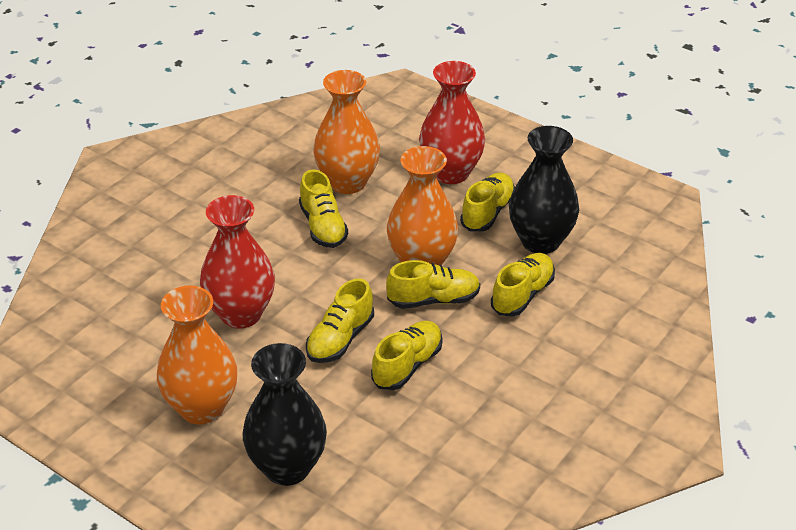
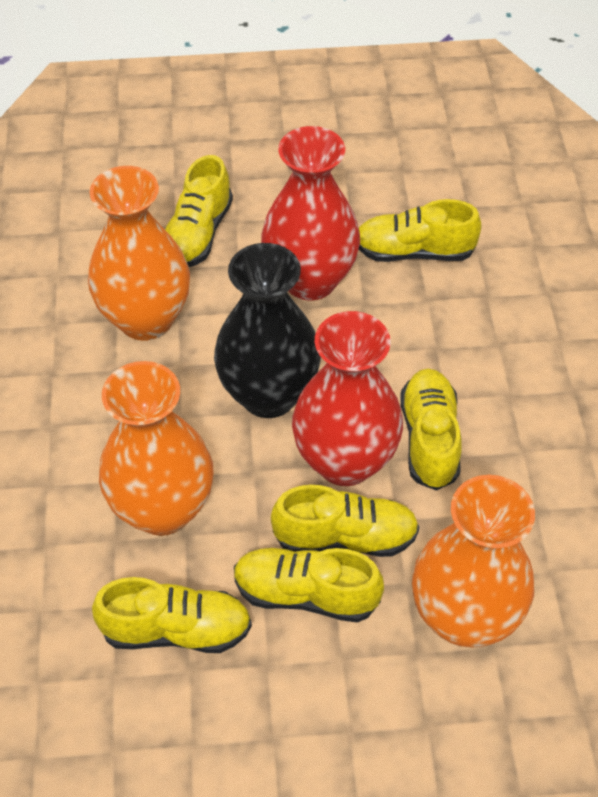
black vase: 2 -> 1

